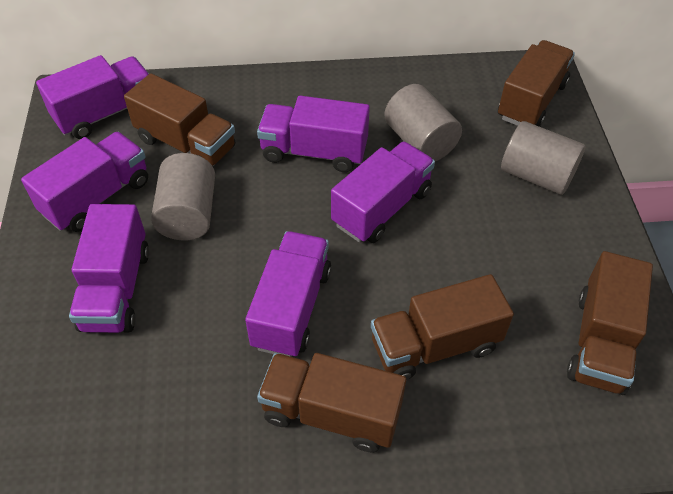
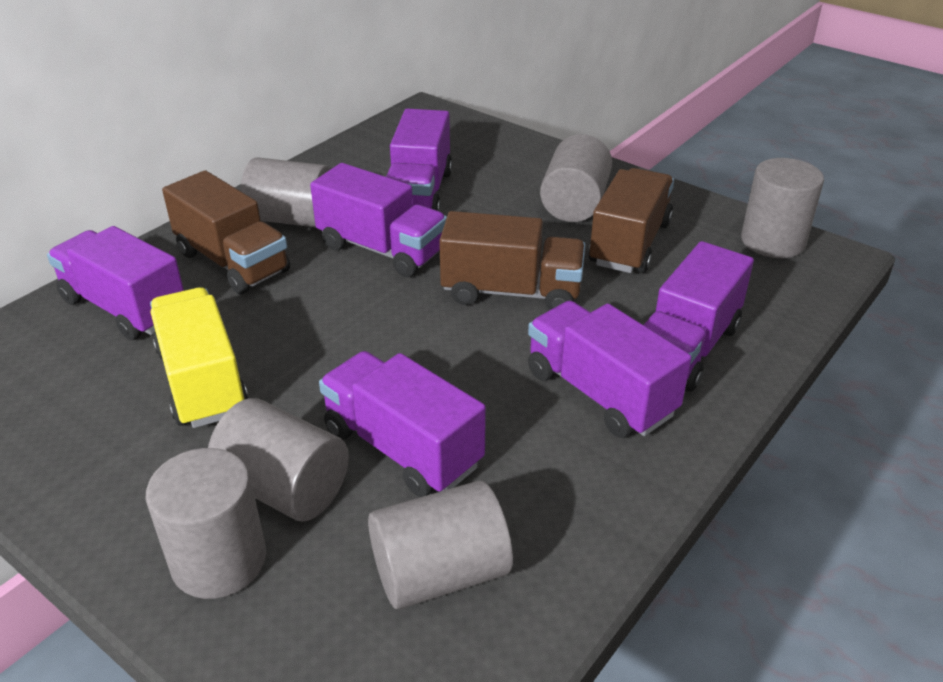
brown truck: 5 -> 3
grey cylinder: 3 -> 6
yellow truck: 0 -> 1

